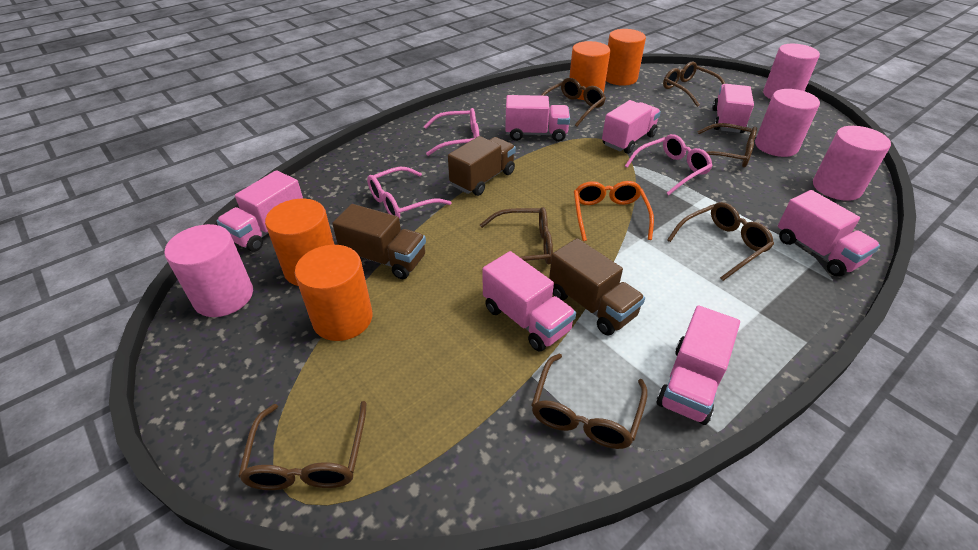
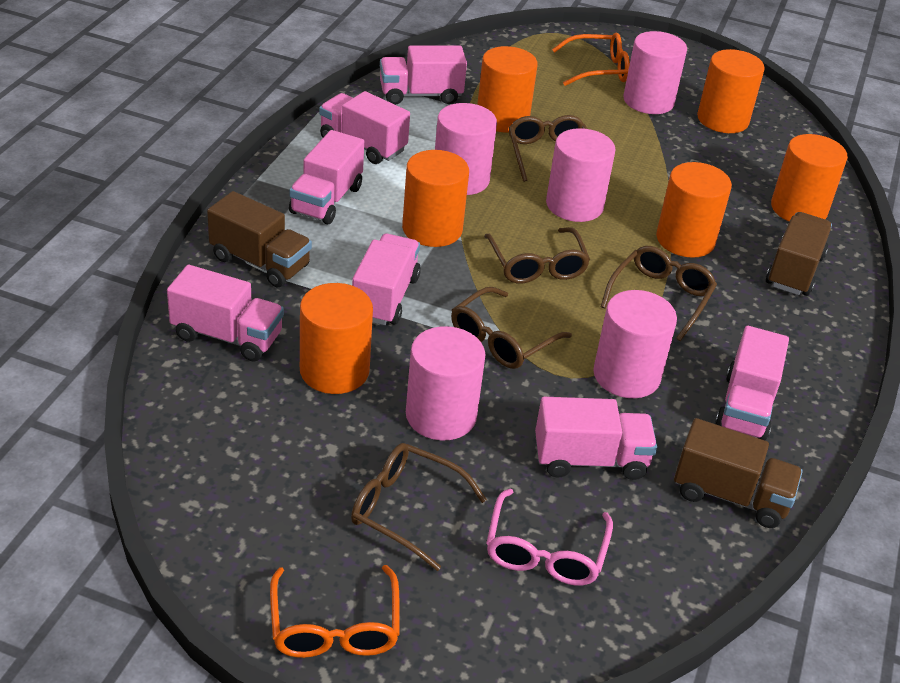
brown glasses: 7 -> 5
orange cylinder: 4 -> 6
orange glasses: 1 -> 2
pink cylinder: 4 -> 5
pink glasses: 3 -> 1

